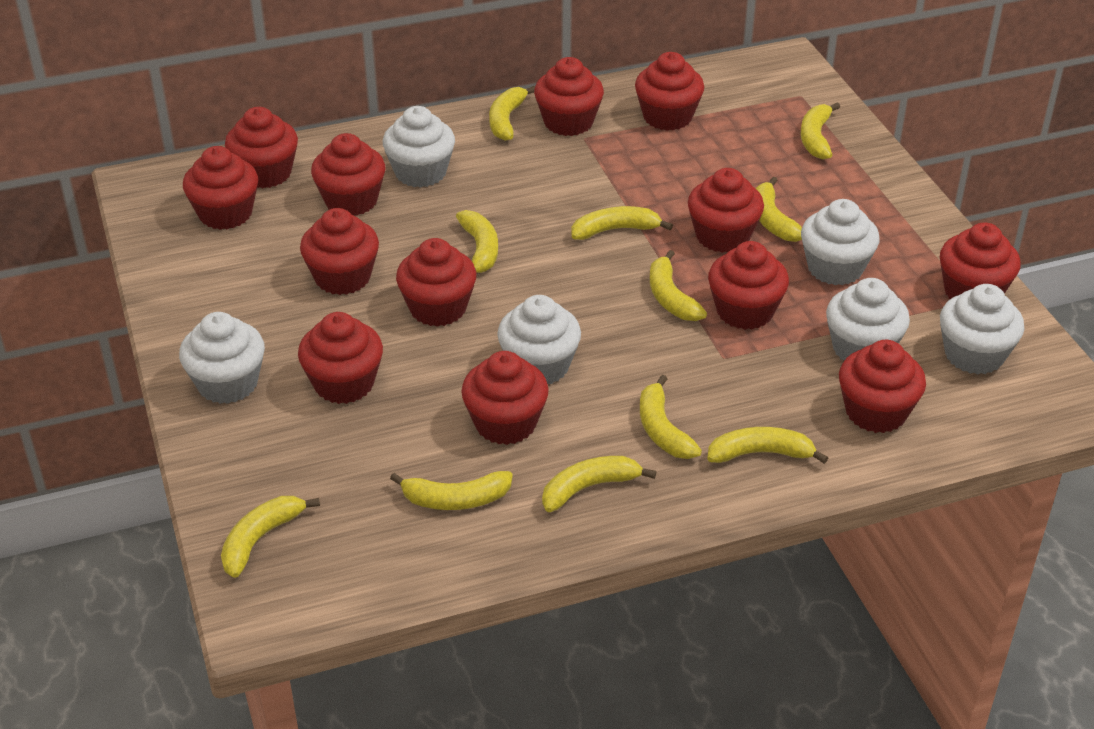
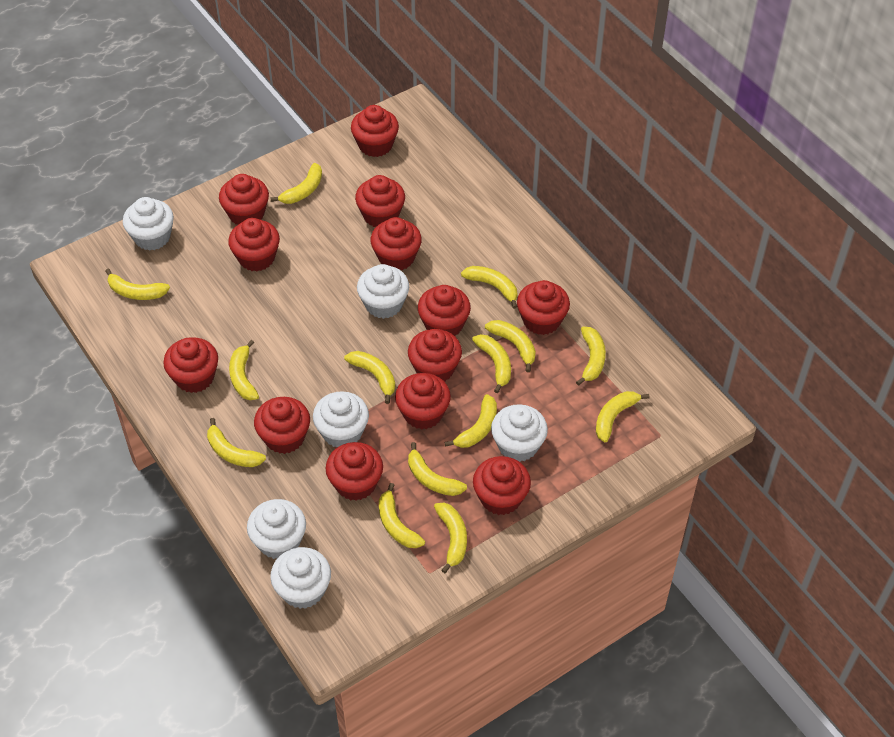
yellow banana: 11 -> 14

